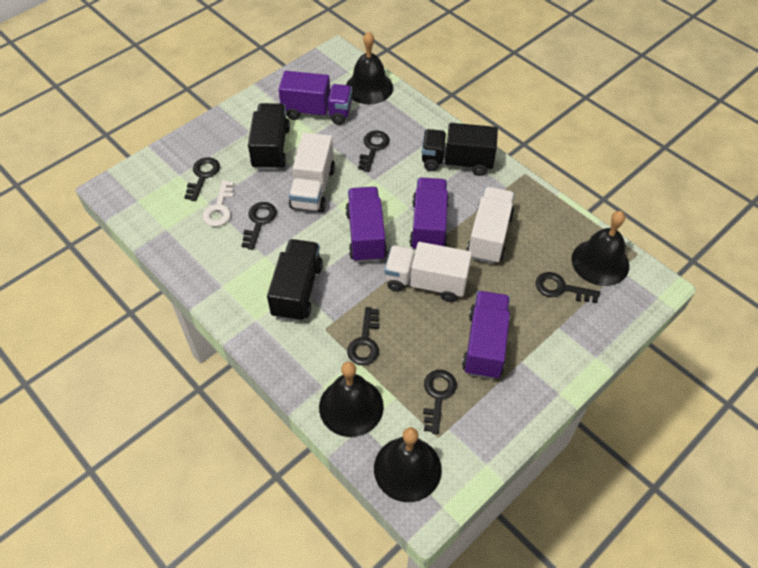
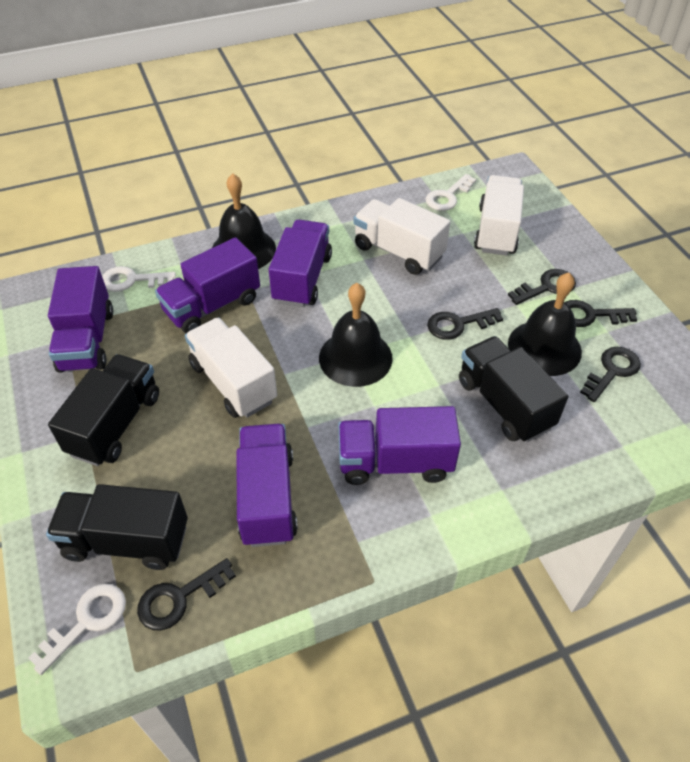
black bell: 4 -> 3
black key: 6 -> 5
purple truck: 4 -> 5
white key: 1 -> 3

